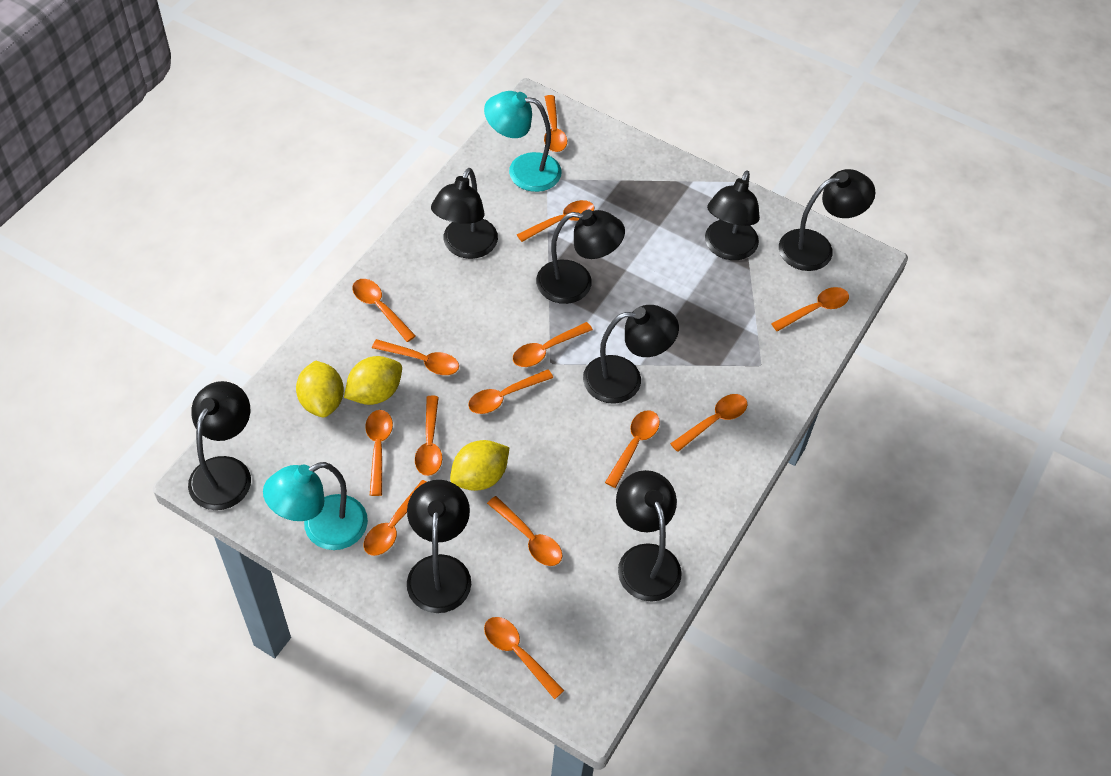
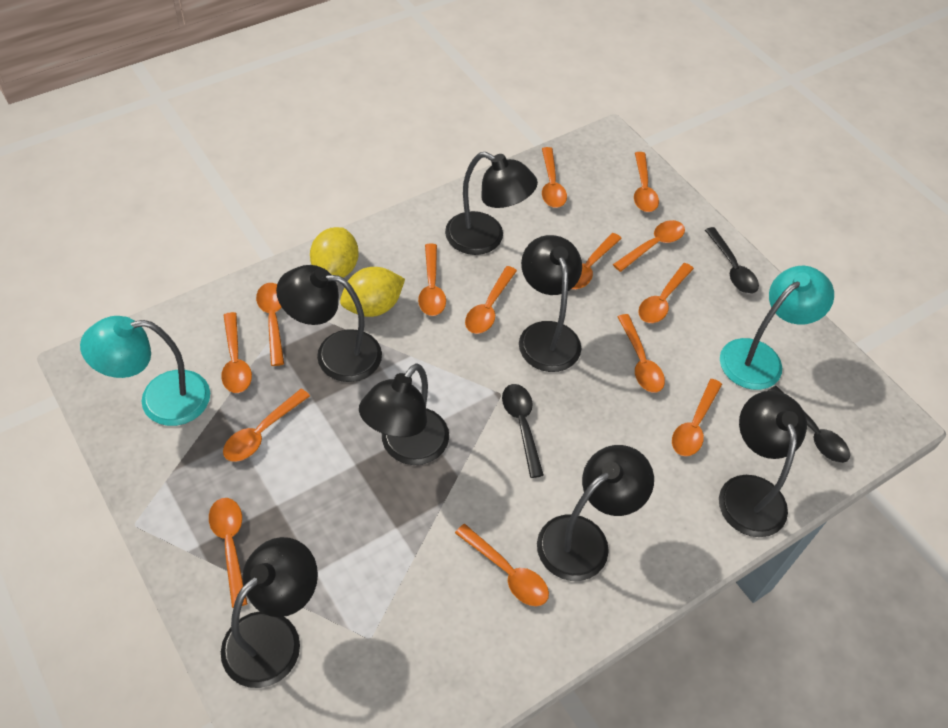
black lamp: 8 -> 7
black spoon: 0 -> 3
yellow lemon: 3 -> 2

